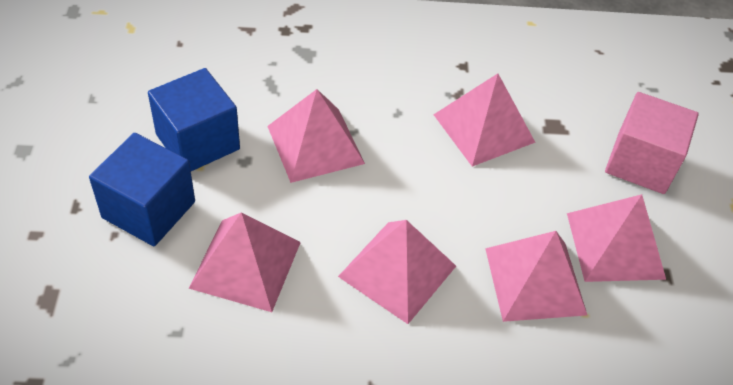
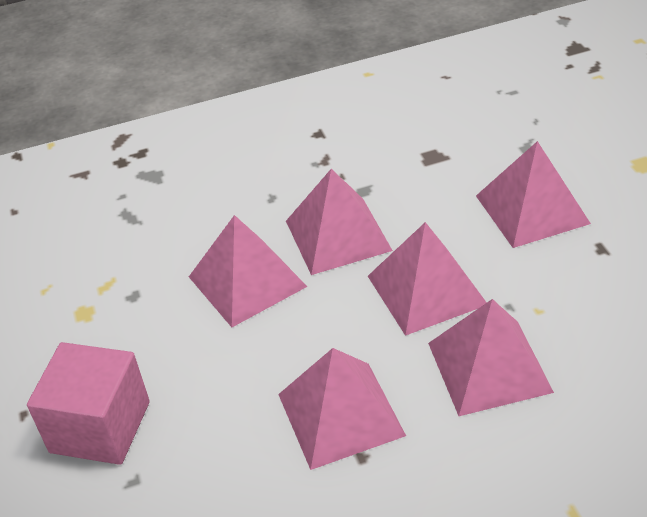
blue cube: 2 -> 0

